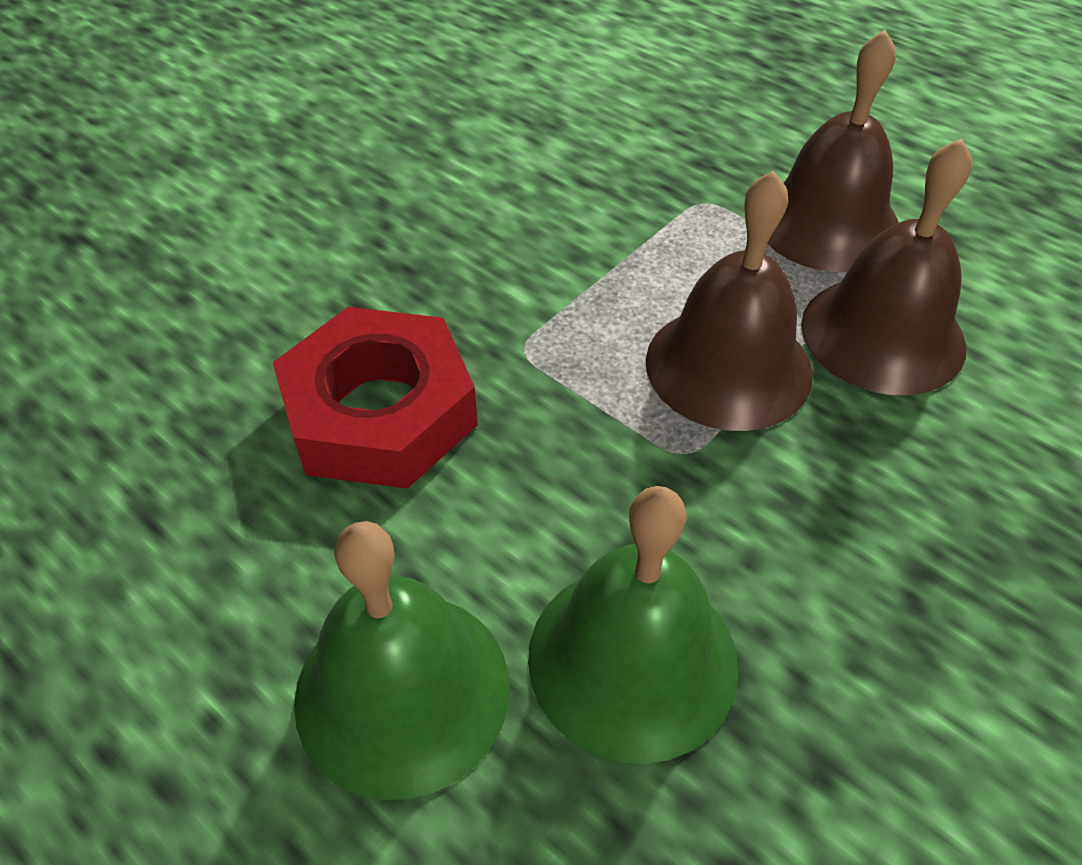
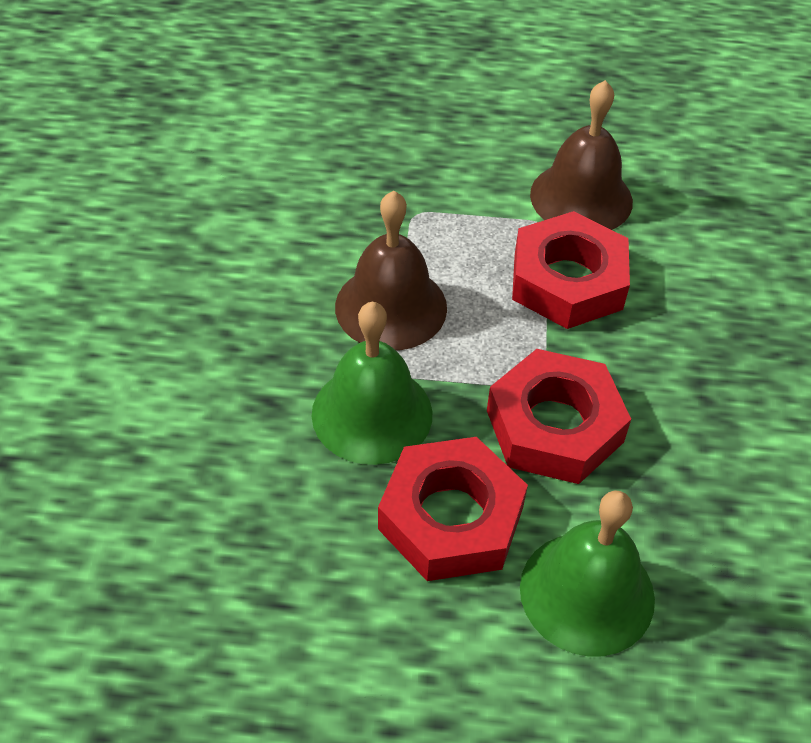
brown bell: 3 -> 2
red nut: 1 -> 3

